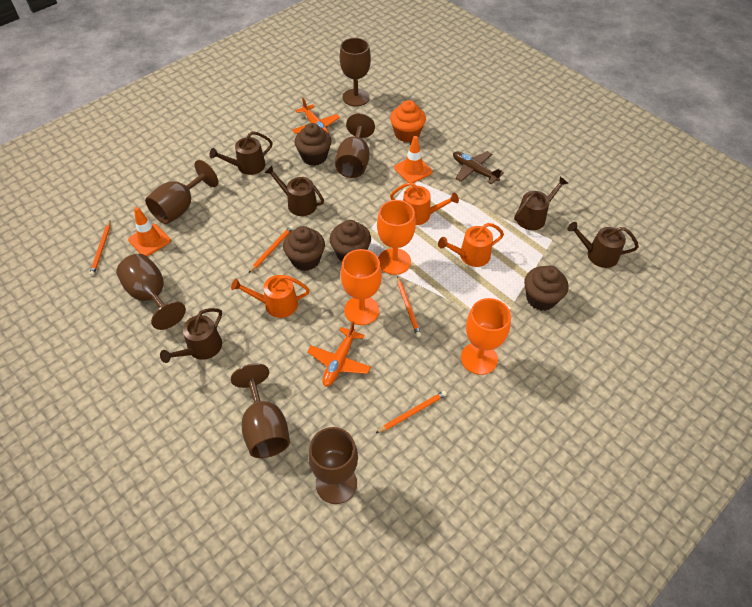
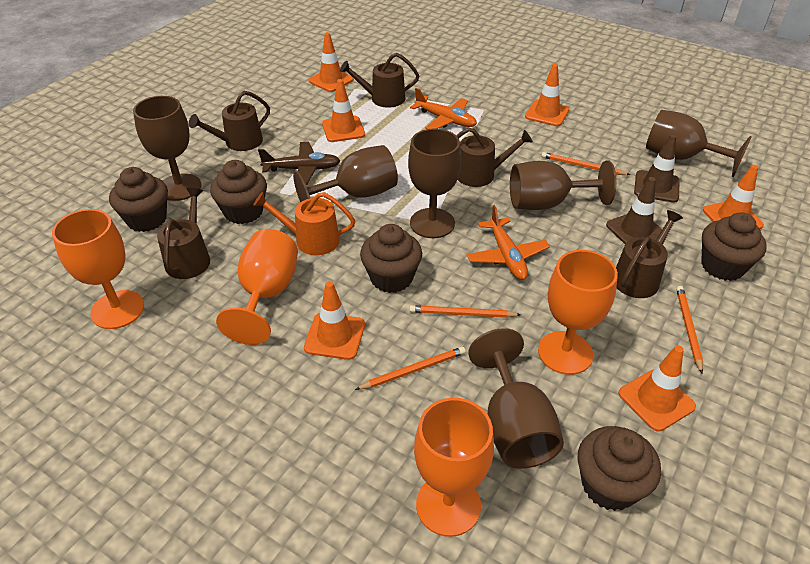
brown cupcake: 4 -> 5
brown traffic cone: 0 -> 2
orange cupcake: 1 -> 0
orange goblet: 3 -> 4
orange traffic cone: 2 -> 6
orange watering can: 3 -> 1

